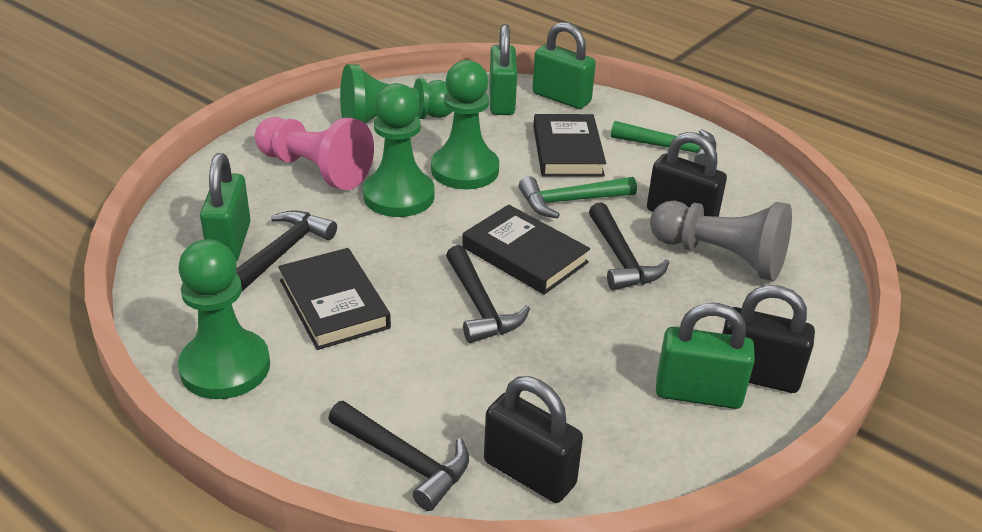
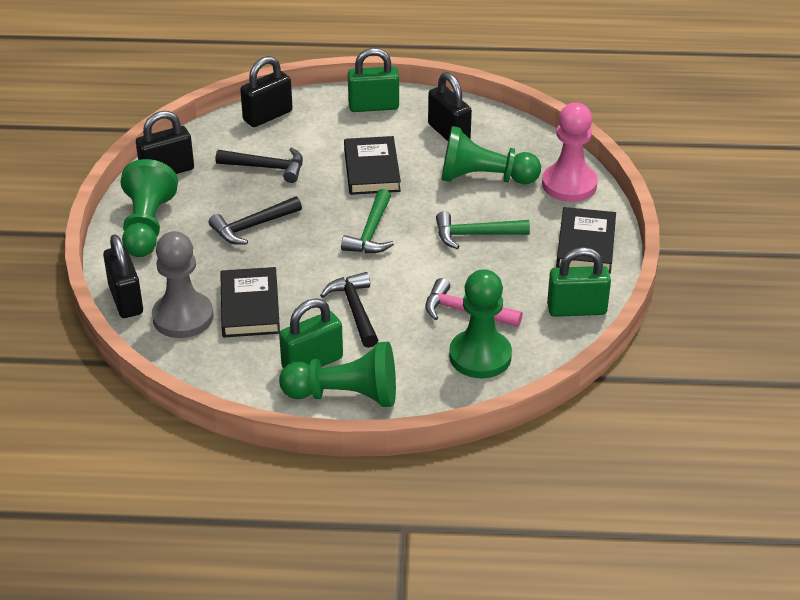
black hammer: 4 -> 3
black padlock: 3 -> 4
green padlock: 4 -> 3
pink hammer: 0 -> 1

